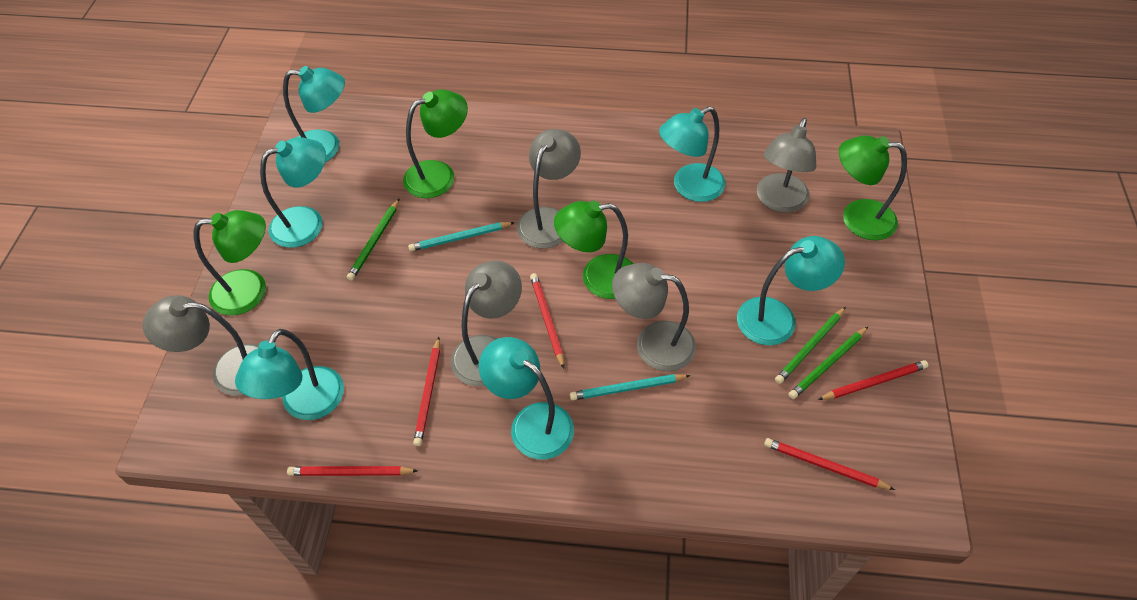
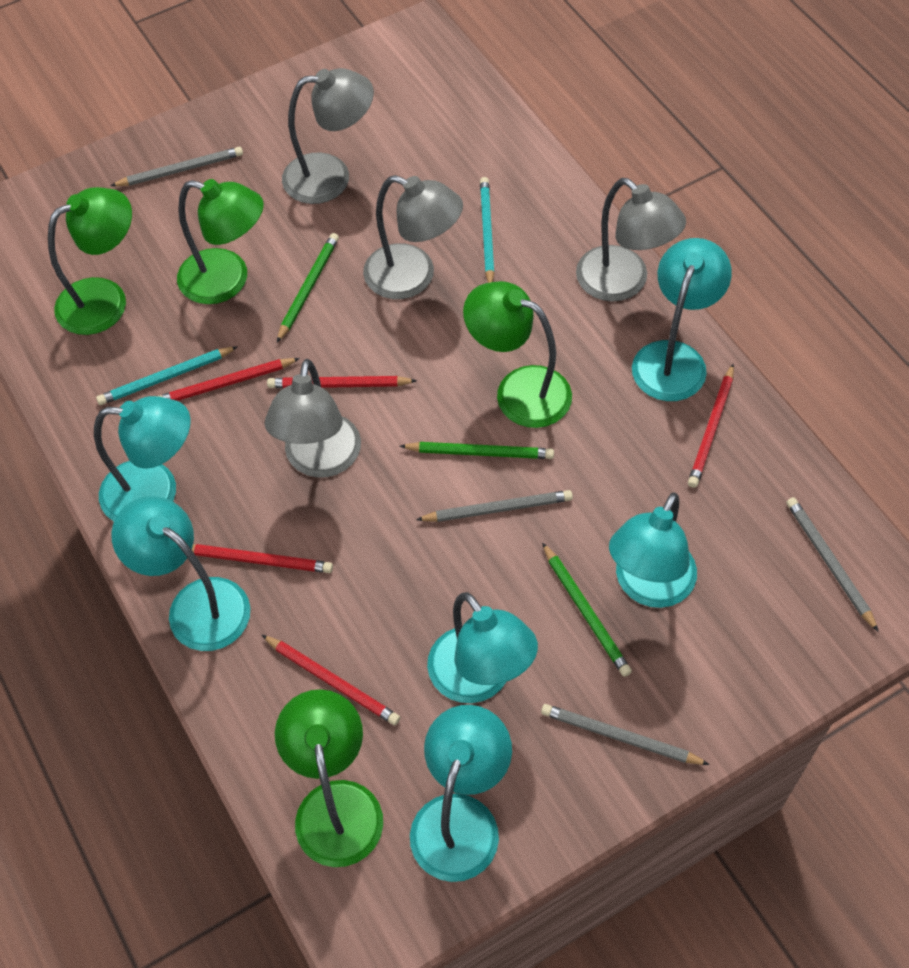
grey lamp: 5 -> 4
grey pencil: 0 -> 4

